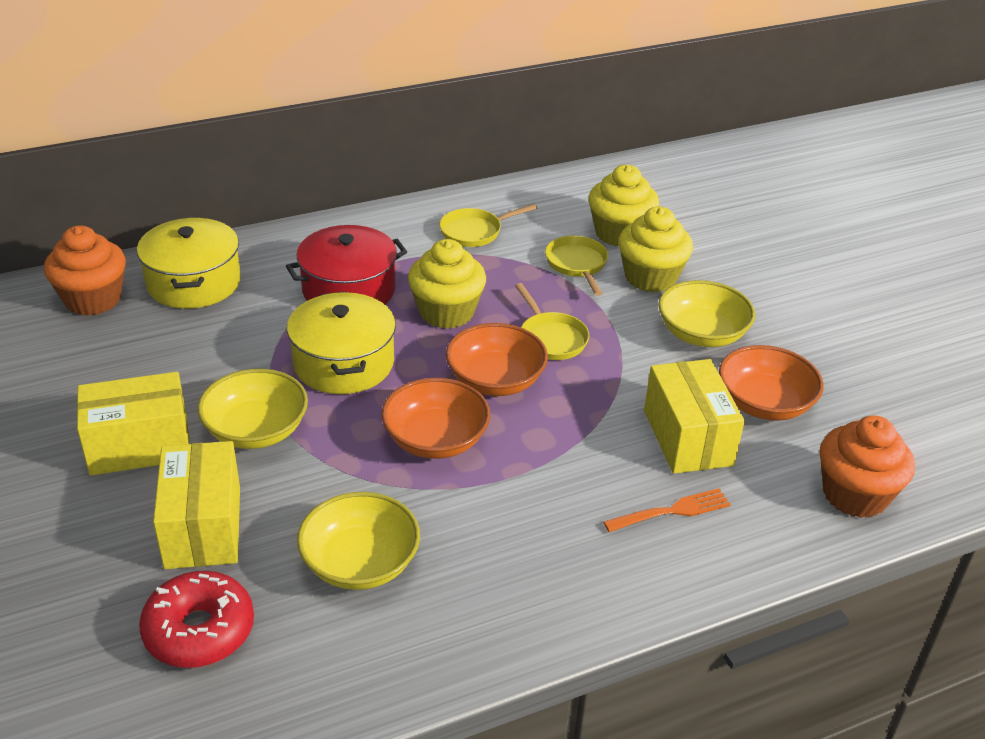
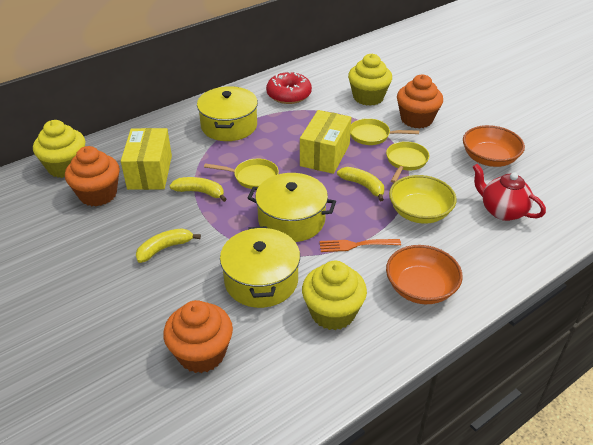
orange bowl: 3 -> 2
orange cupcake: 2 -> 3
red pot: 1 -> 0
red teapot: 0 -> 1
yellow banana: 0 -> 3
yellow bowl: 3 -> 1
yellow box: 3 -> 2
yellow pot: 2 -> 3

